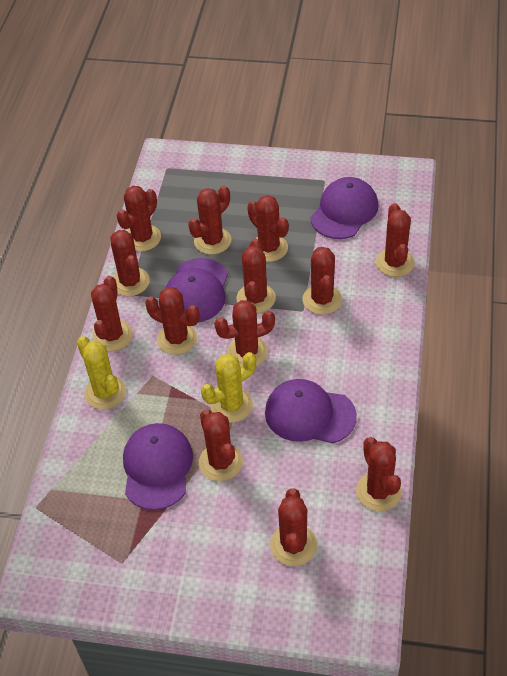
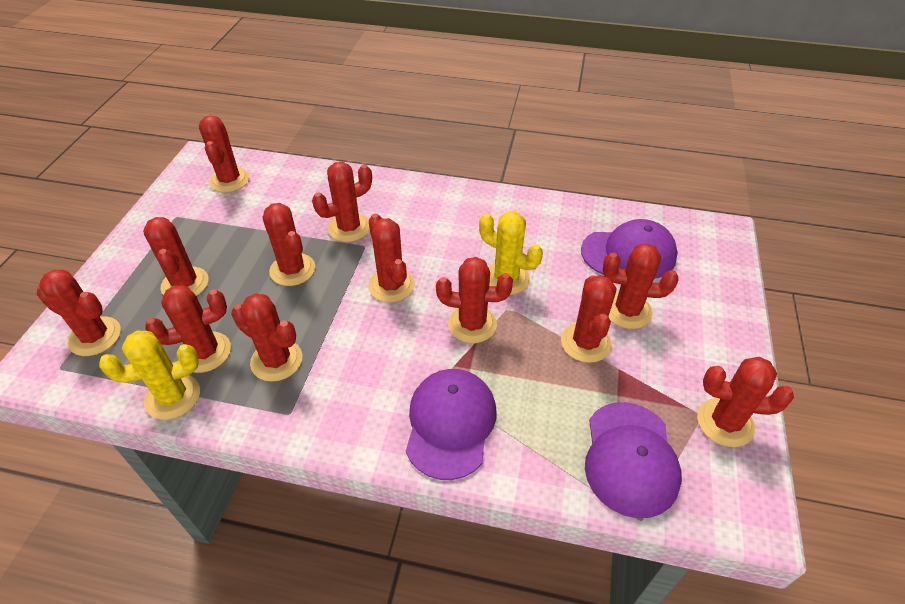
purple cap: 4 -> 3
red cactus: 13 -> 12

